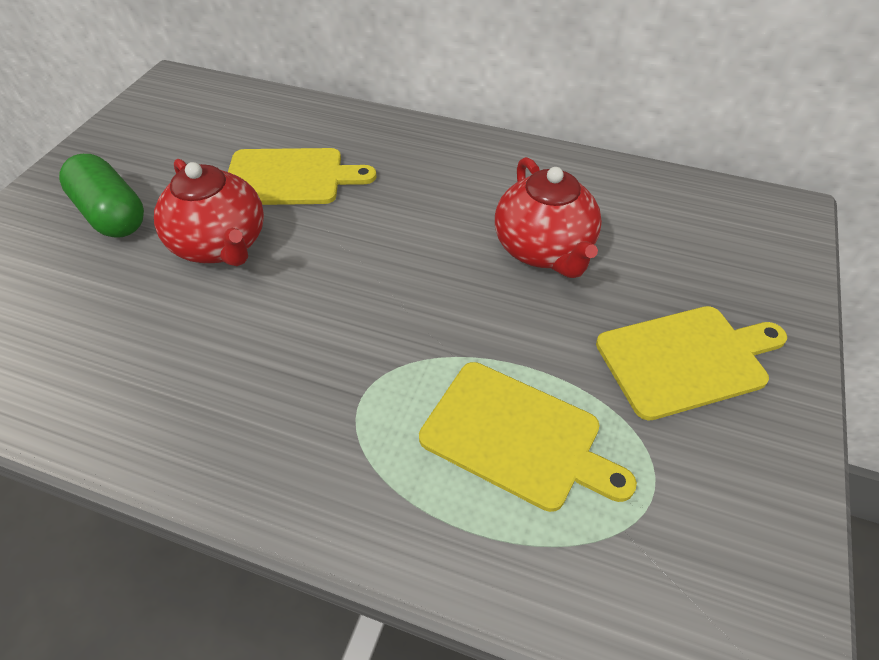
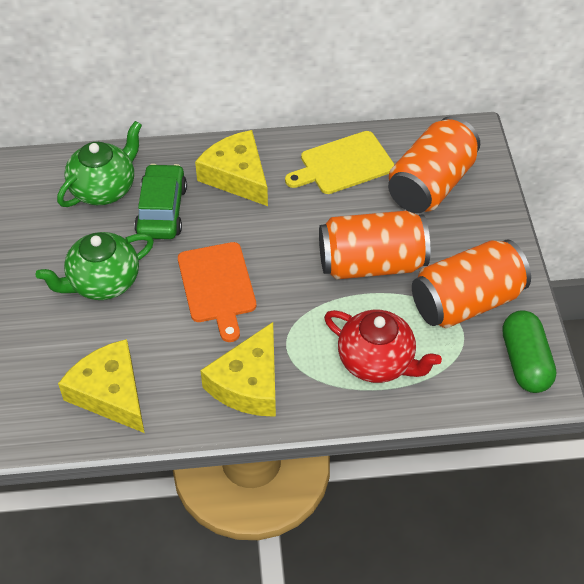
green car: 0 -> 1
green teapot: 0 -> 2
orange can: 0 -> 3
orange cutting board: 0 -> 1
red teapot: 2 -> 1
yellow cheese: 0 -> 3
yellow cutting board: 3 -> 1

